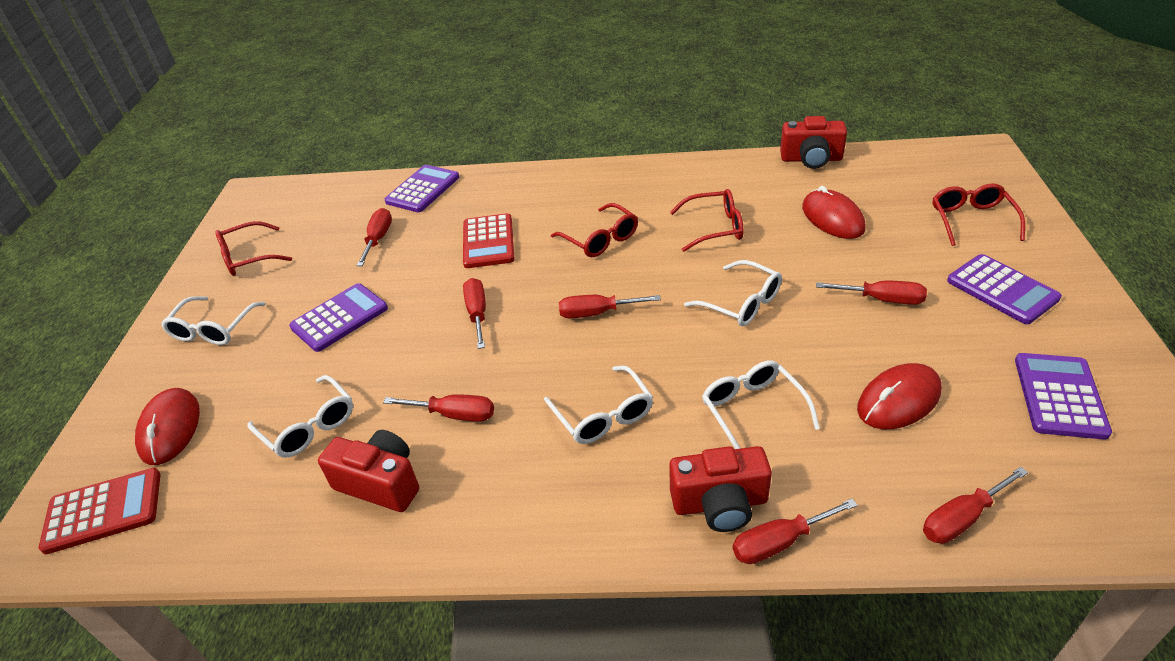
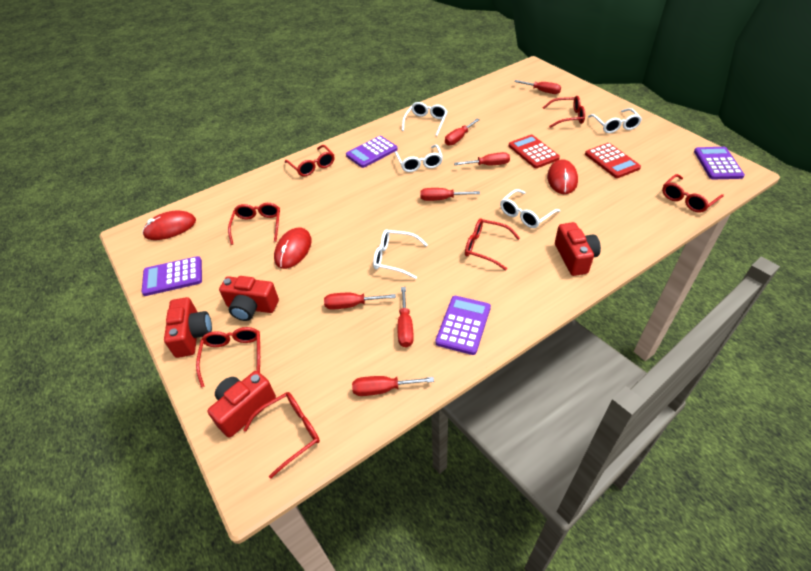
red camera: 3 -> 4
red glasses: 4 -> 7

